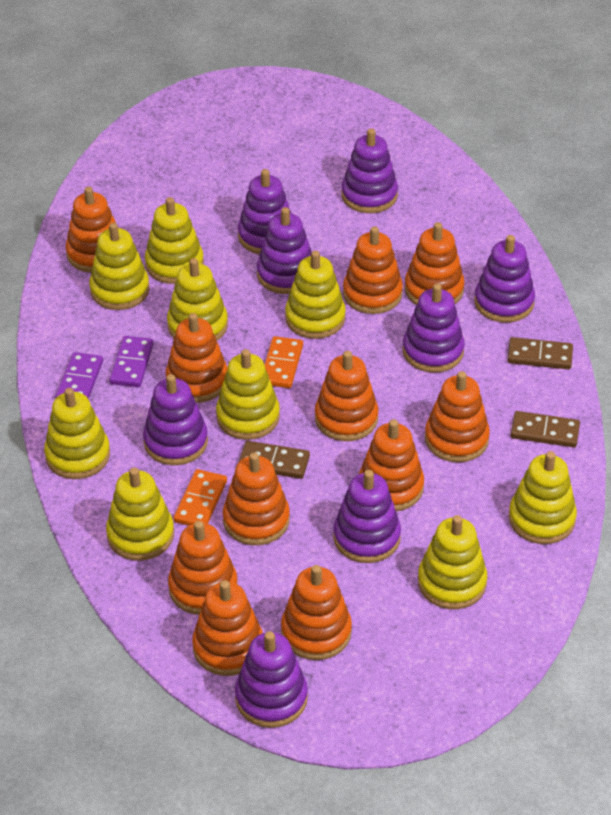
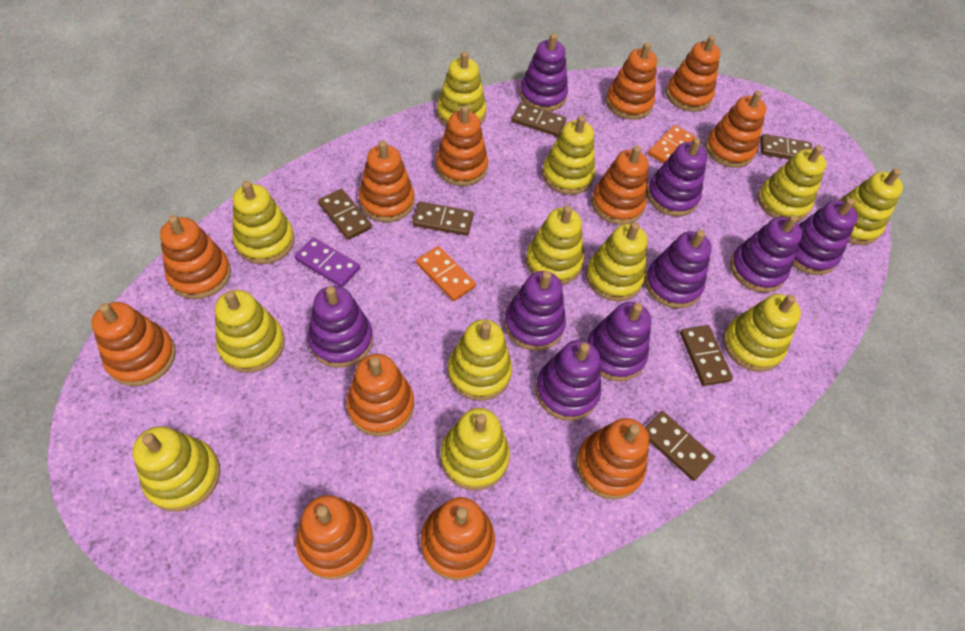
brown domino: 3 -> 6
orange stacking toy: 11 -> 12
purple domino: 2 -> 1
purple stacking toy: 8 -> 9
yellow stacking toy: 9 -> 12

